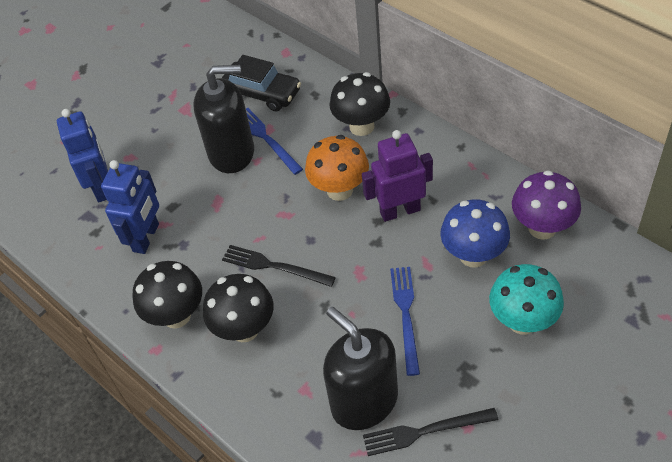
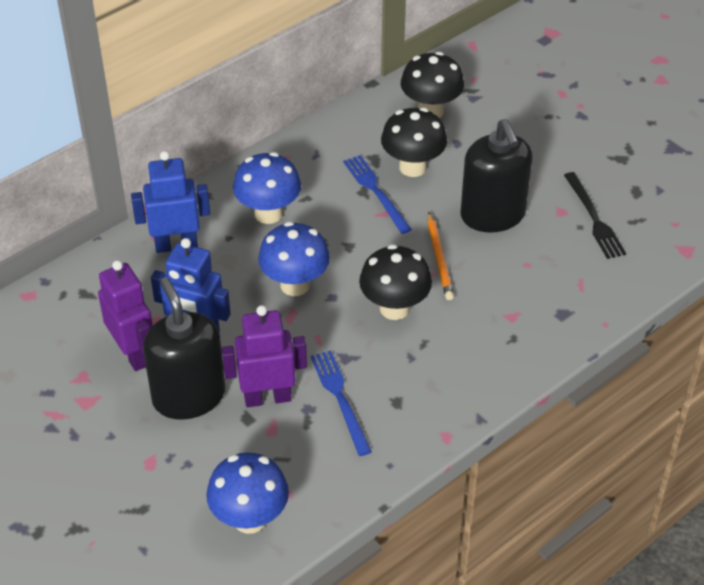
black car: 1 -> 0
black fork: 2 -> 1
blue mushroom: 1 -> 3
orange mushroom: 1 -> 0
orange pencil: 0 -> 1
purple mushroom: 1 -> 0
purple robot: 1 -> 2
turquoise mushroom: 1 -> 0

